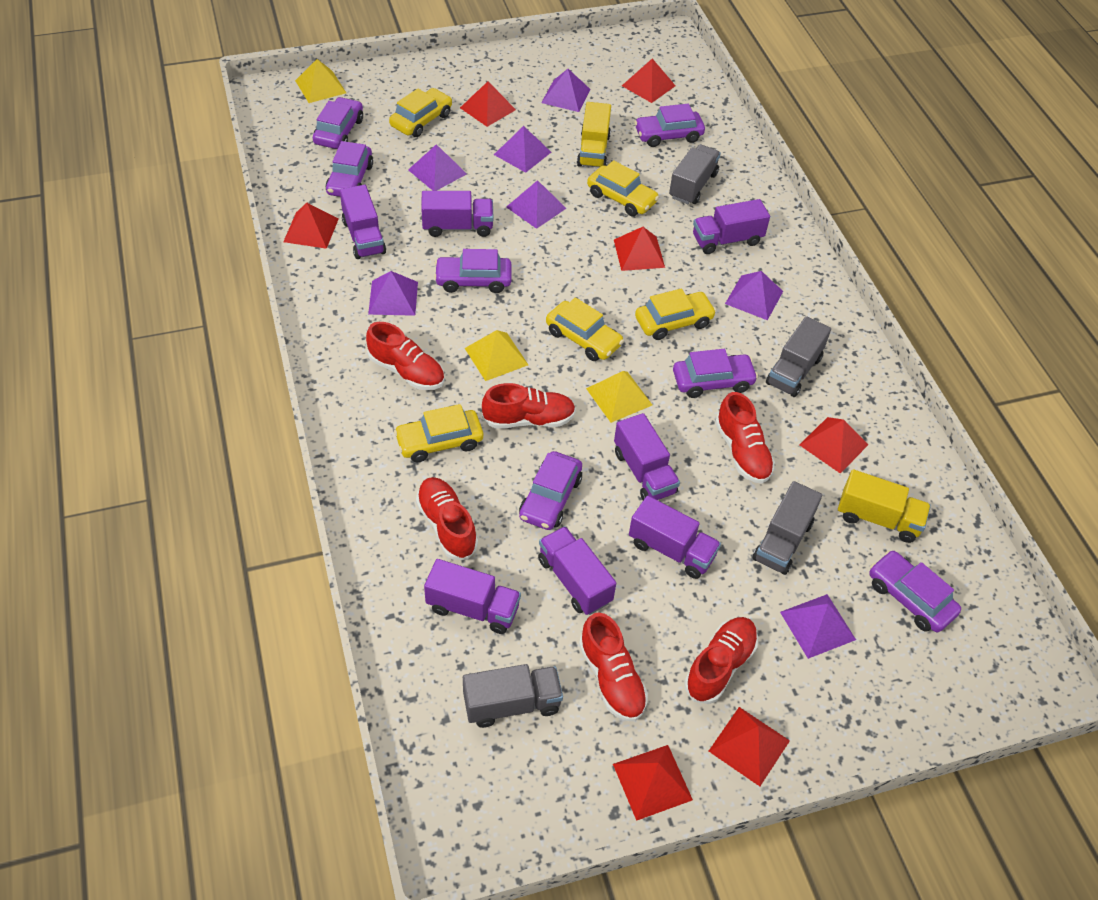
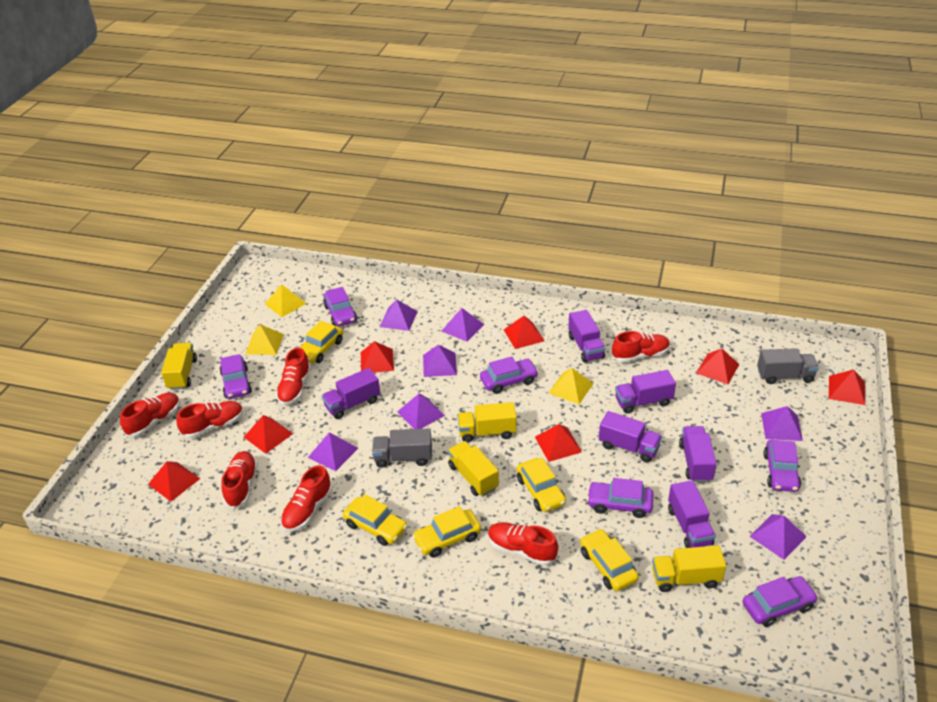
grey truck: 4 -> 2
purple car: 7 -> 6
purple truck: 7 -> 6
red shoe: 6 -> 7
yellow truck: 2 -> 4

